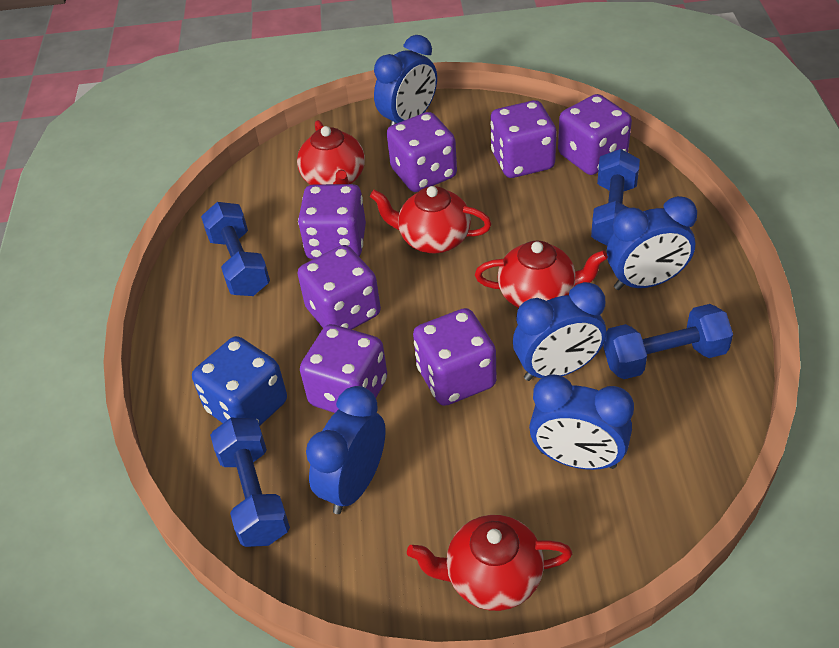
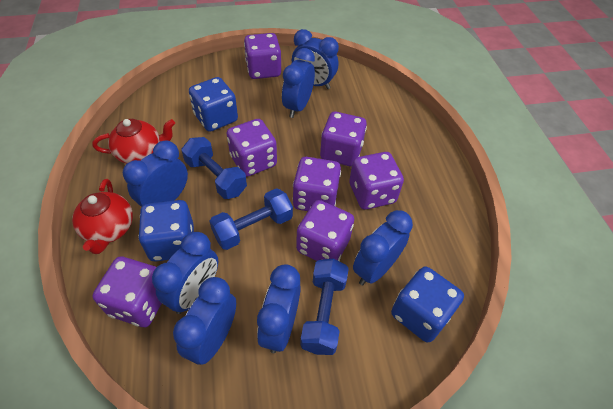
blue clock: 5 -> 7
blue dice: 1 -> 3
blue dumbbell: 4 -> 3
red teapot: 4 -> 2

